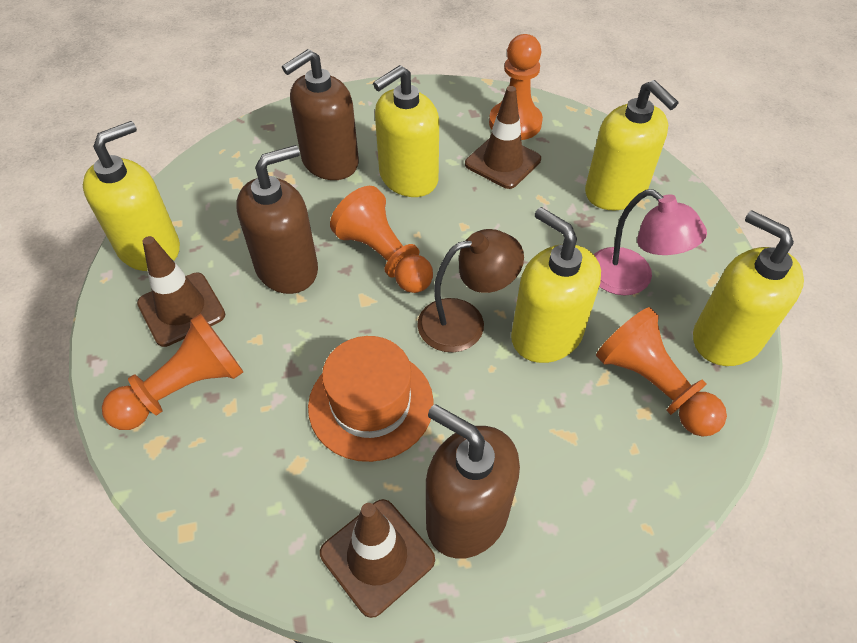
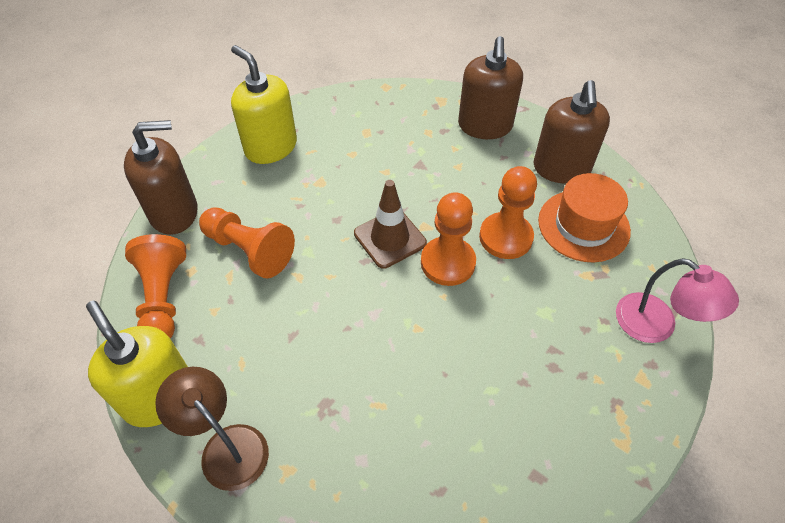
brown traffic cone: 3 -> 1
yellow soap dispenser: 5 -> 2

